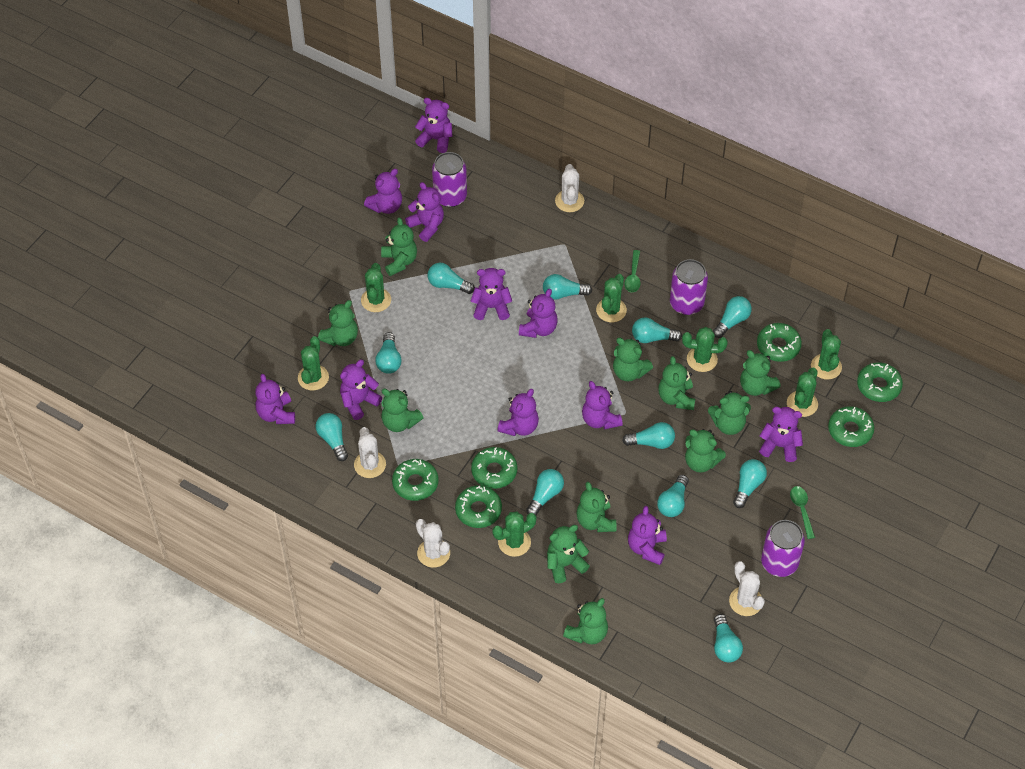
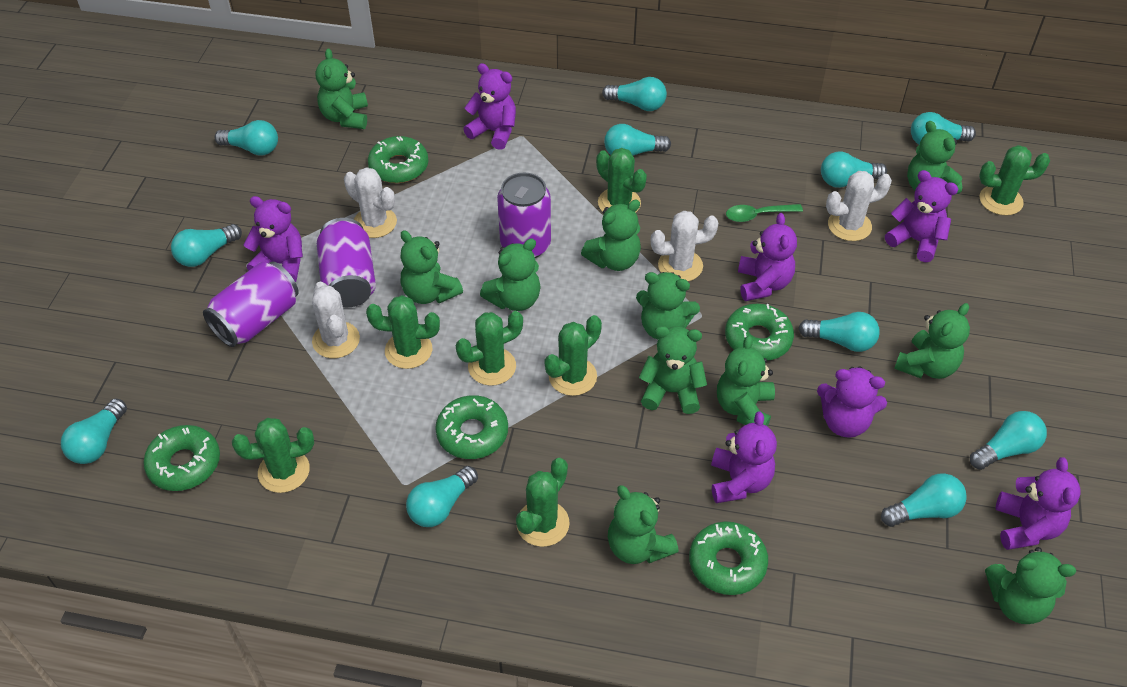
green donut: 6 -> 5
green spoon: 2 -> 1
purple teddy bear: 11 -> 7

